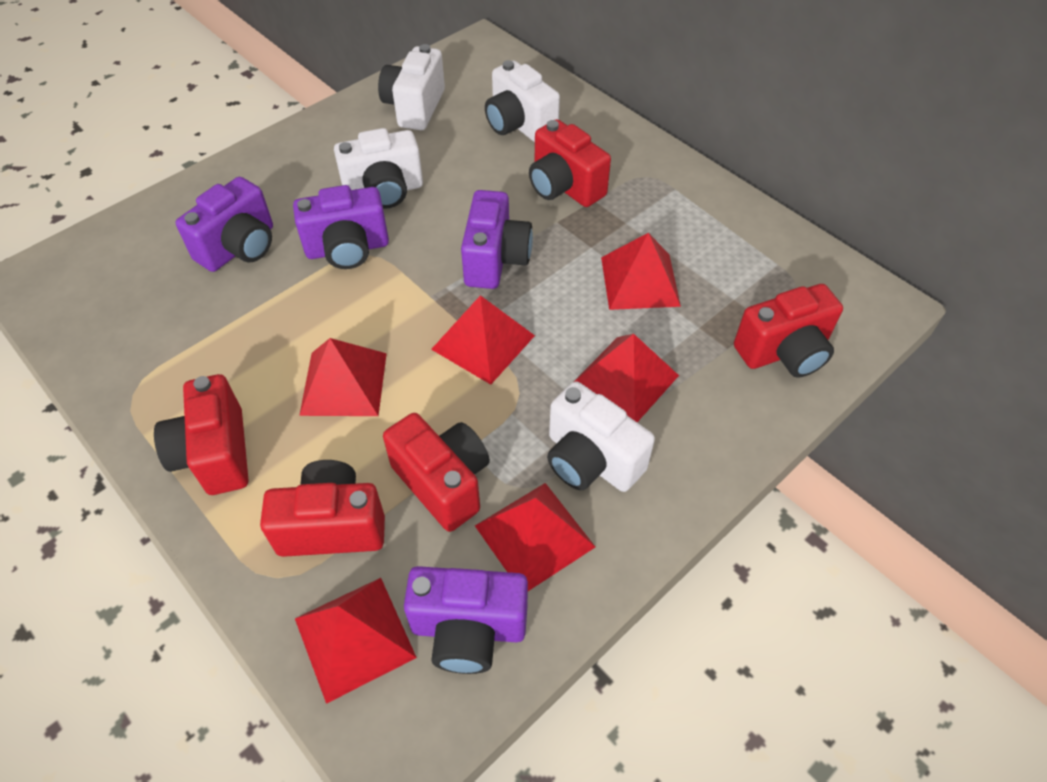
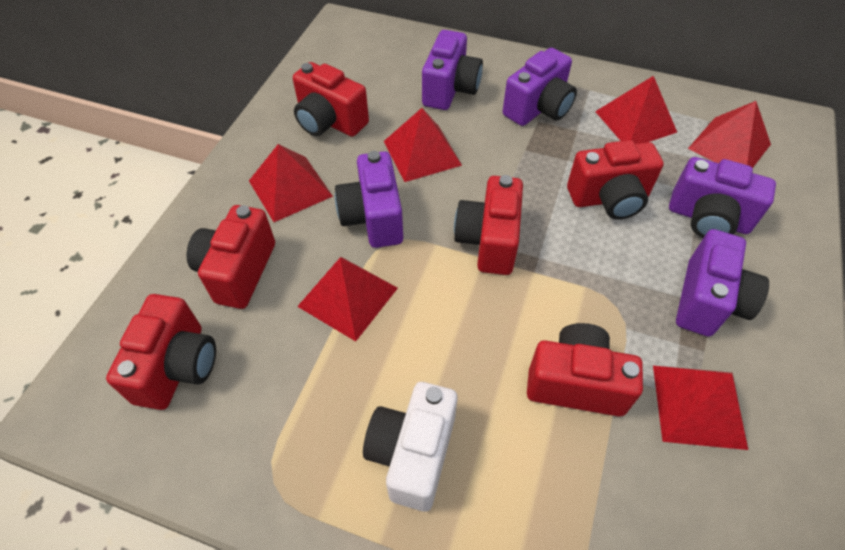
purple camera: 4 -> 5
red camera: 5 -> 6
white camera: 4 -> 1

